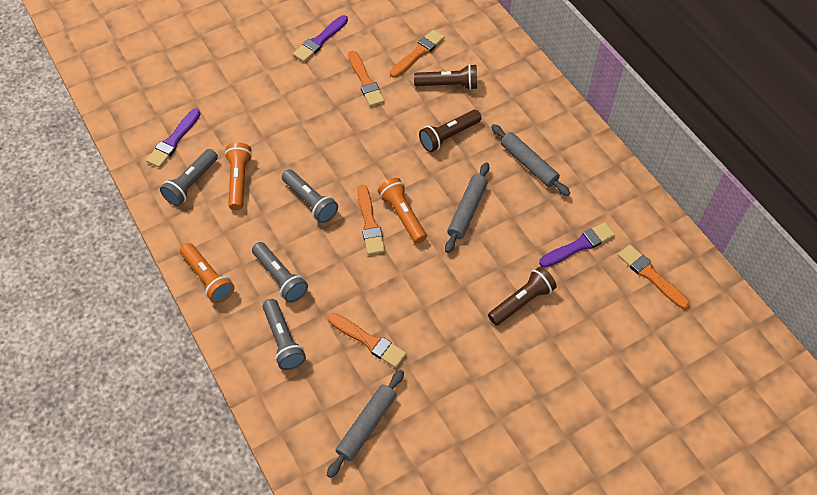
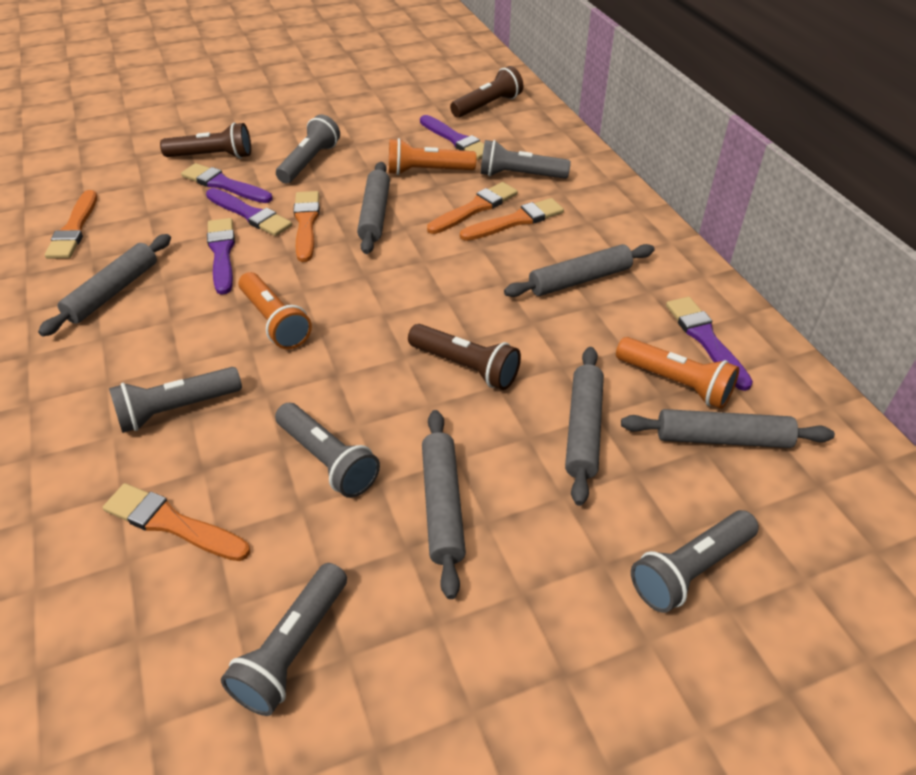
grey flashlight: 4 -> 6
grey rolling pin: 3 -> 6
purple brush: 3 -> 5

